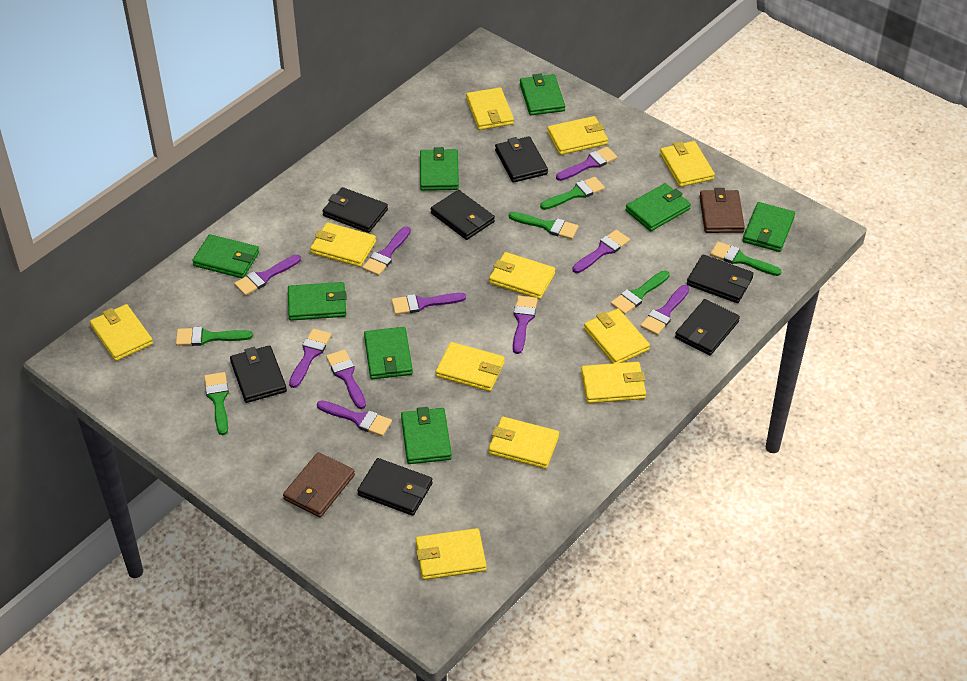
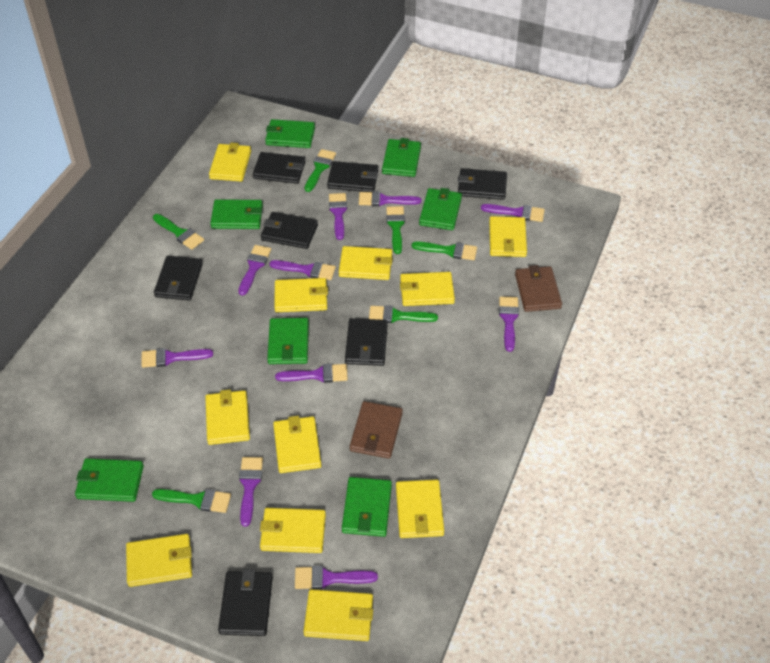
green wallet: 8 -> 7

